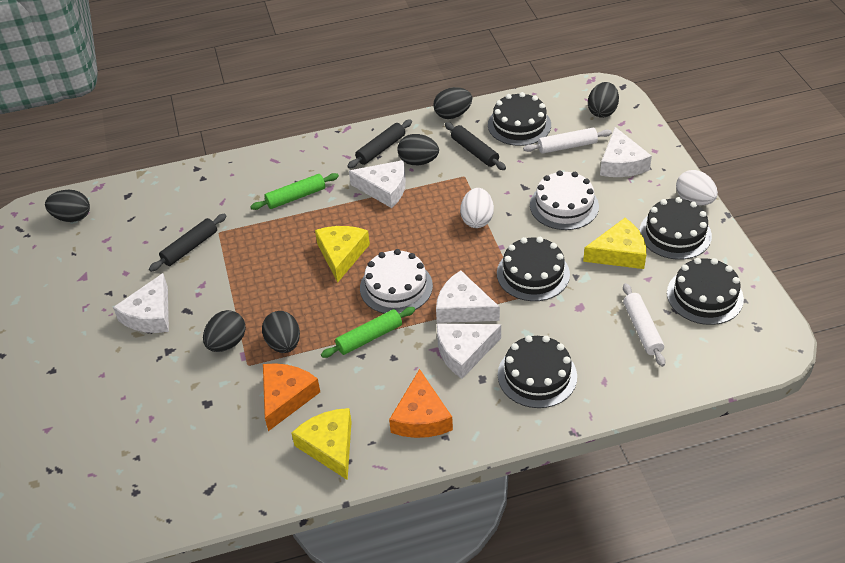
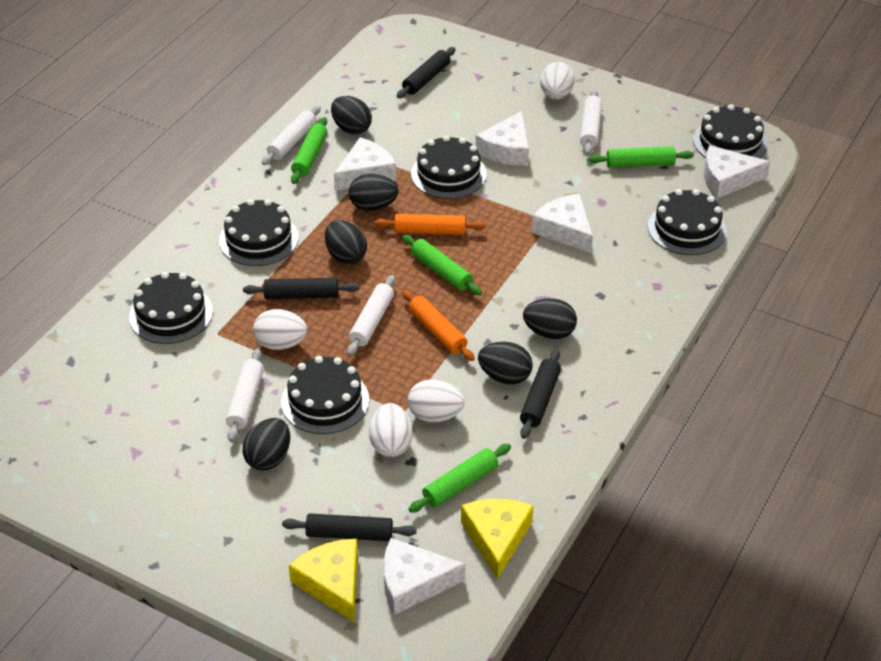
black cake: 5 -> 6
black rolling pin: 3 -> 4
green rolling pin: 2 -> 4
orange cheese: 2 -> 0
orange rolling pin: 0 -> 2
white cake: 2 -> 0
white egg: 2 -> 4
white rolling pin: 2 -> 4
yellow cheese: 3 -> 2

